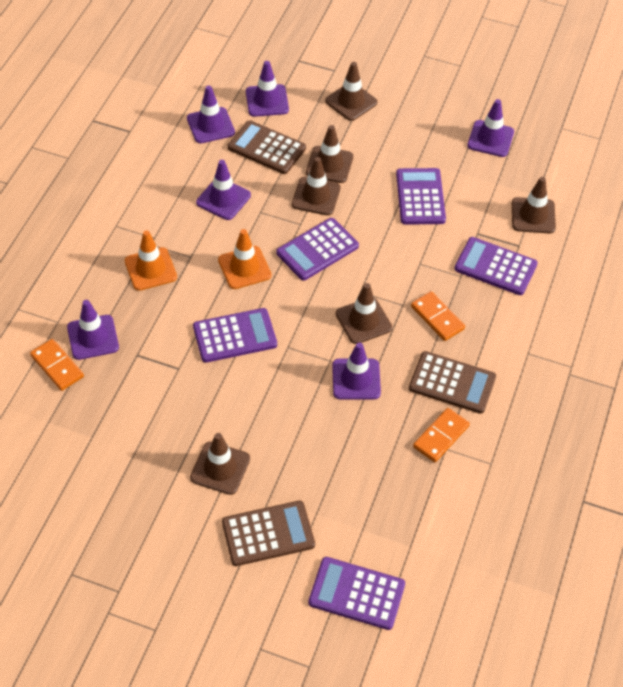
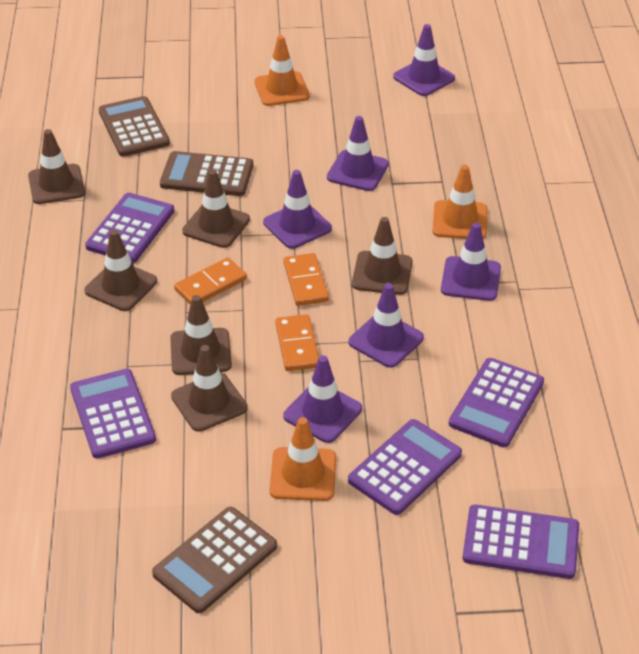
orange traffic cone: 2 -> 3

